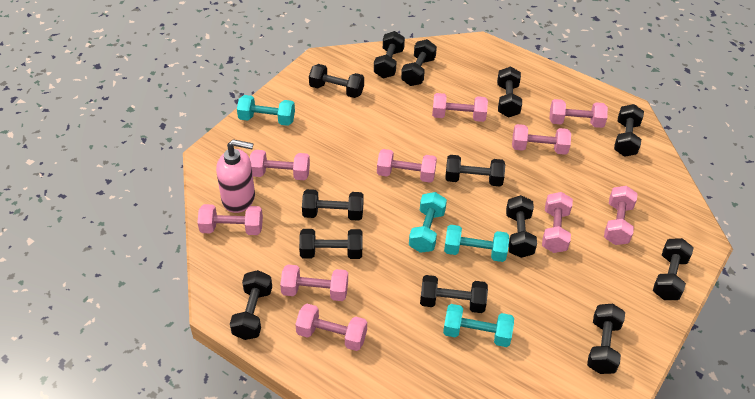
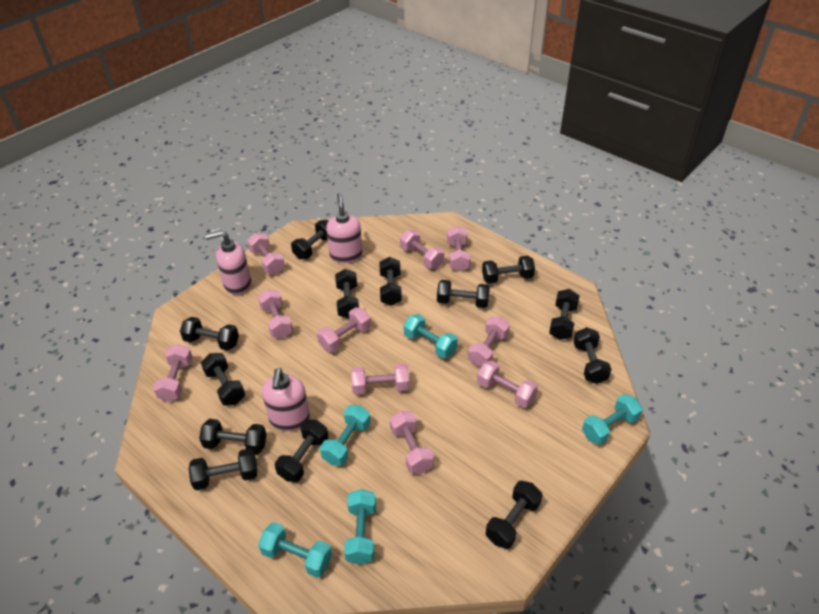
pink soap dispenser: 1 -> 3
turquoise dumbbell: 4 -> 5

